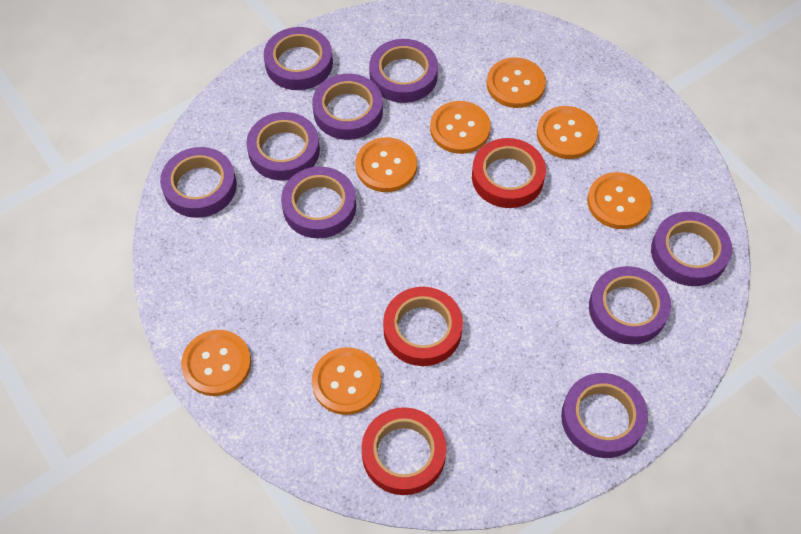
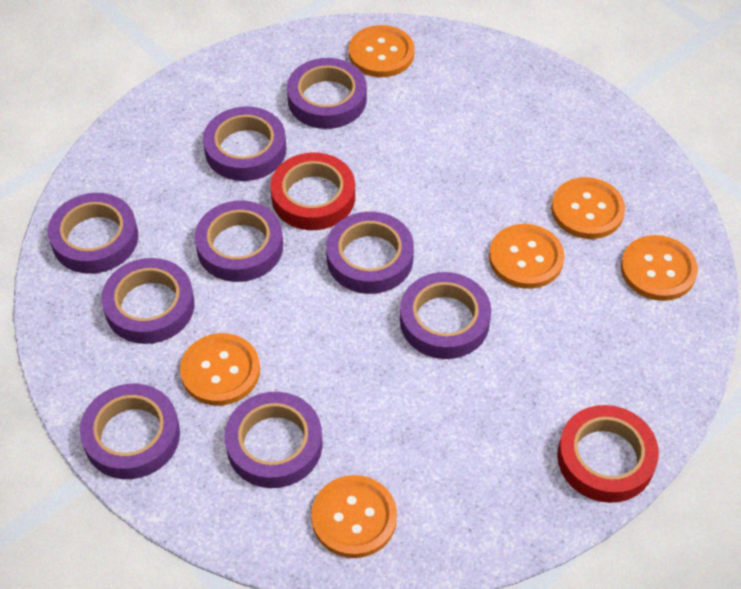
orange button: 7 -> 6
red tape: 3 -> 2

